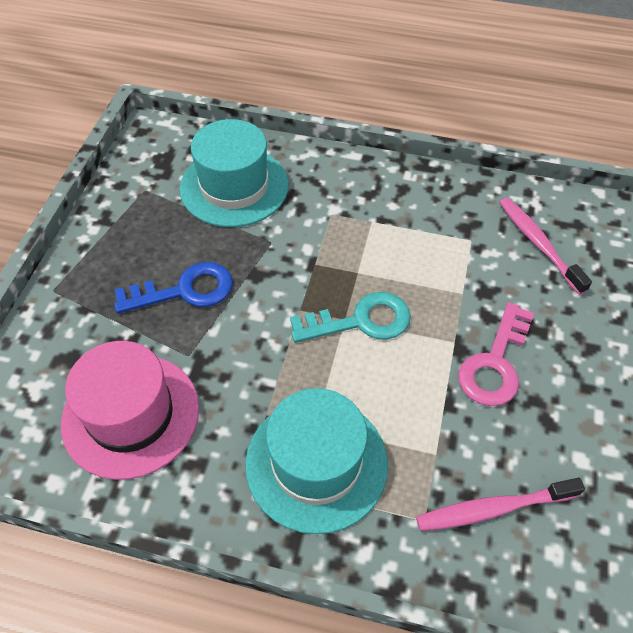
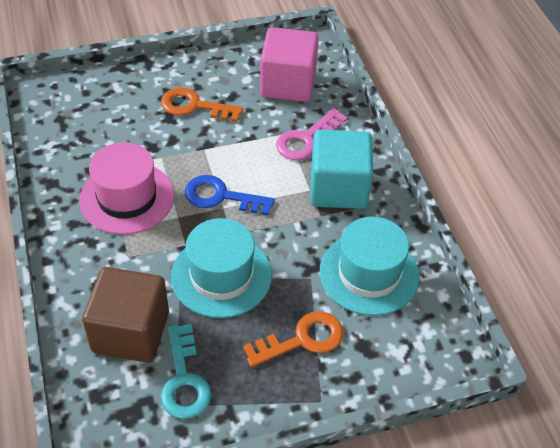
brown cube: 0 -> 1
orange key: 0 -> 2
pink cube: 0 -> 1
pink toothbrush: 2 -> 0
turquoise cube: 0 -> 1

